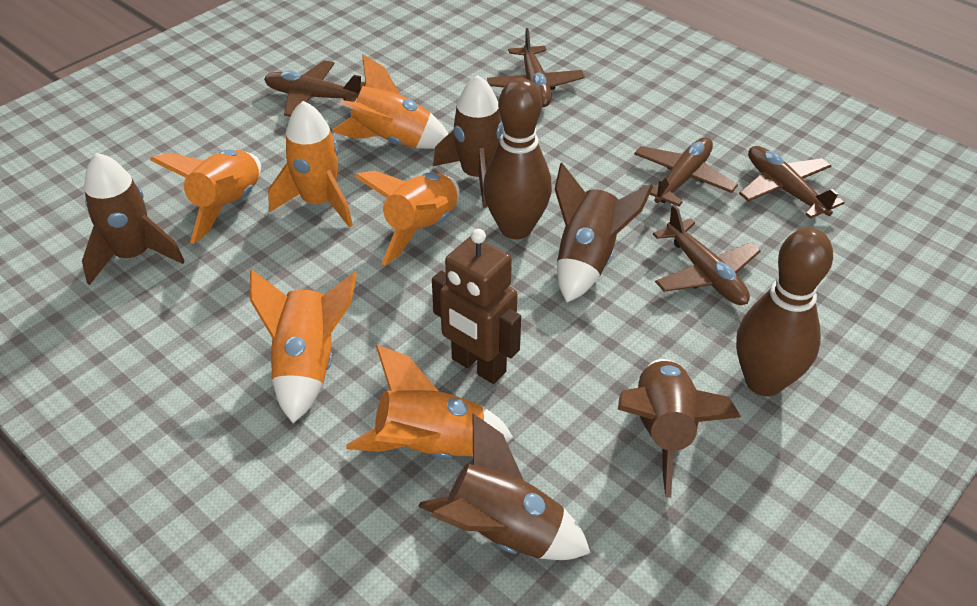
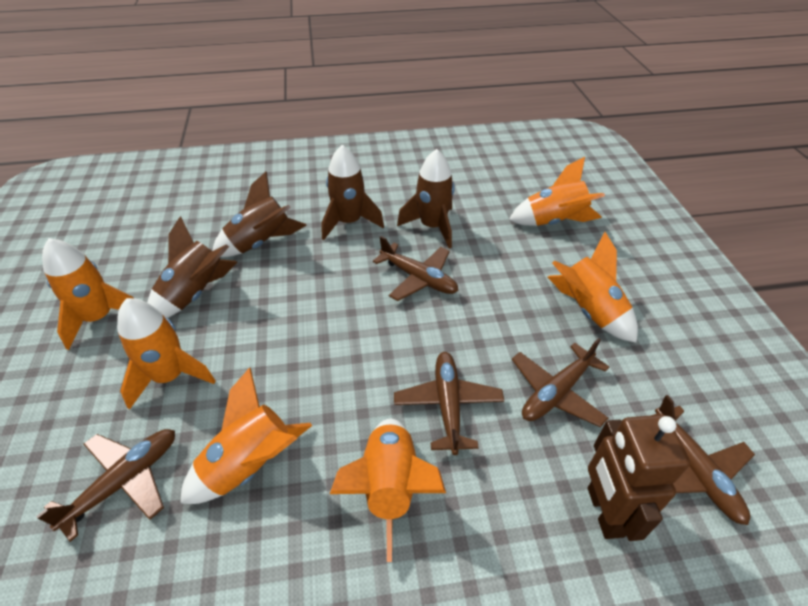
brown bowling pin: 2 -> 0
brown rocket: 5 -> 4

